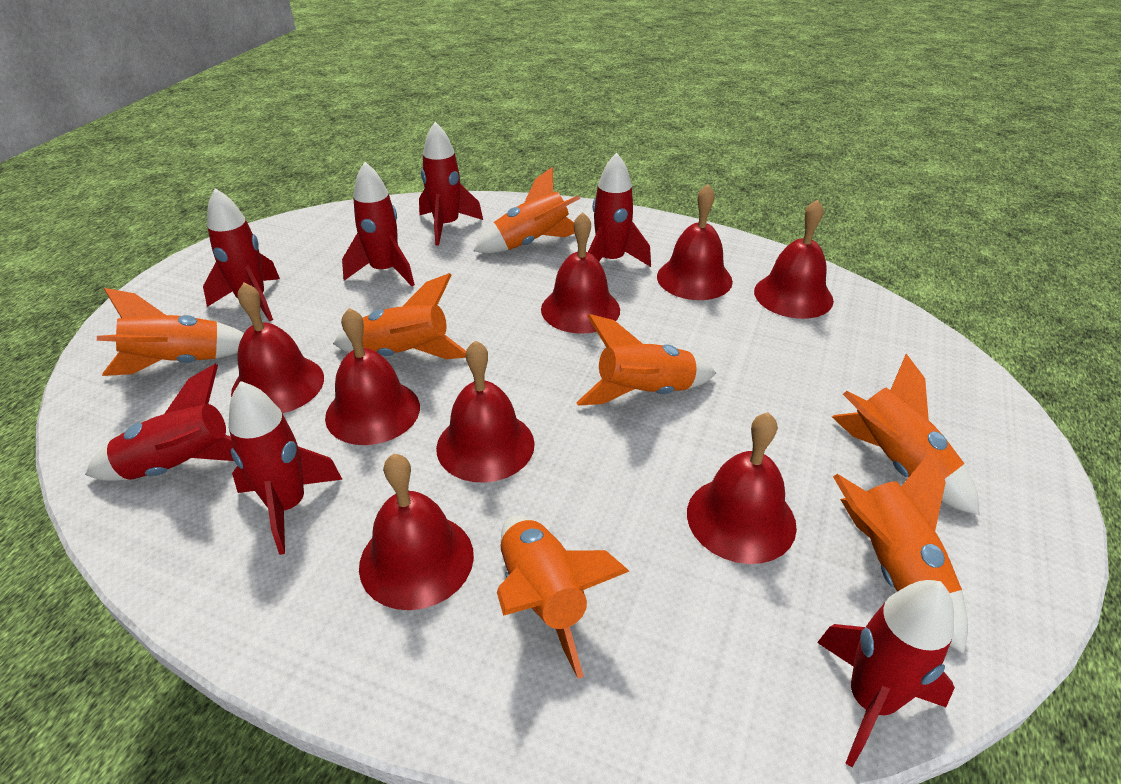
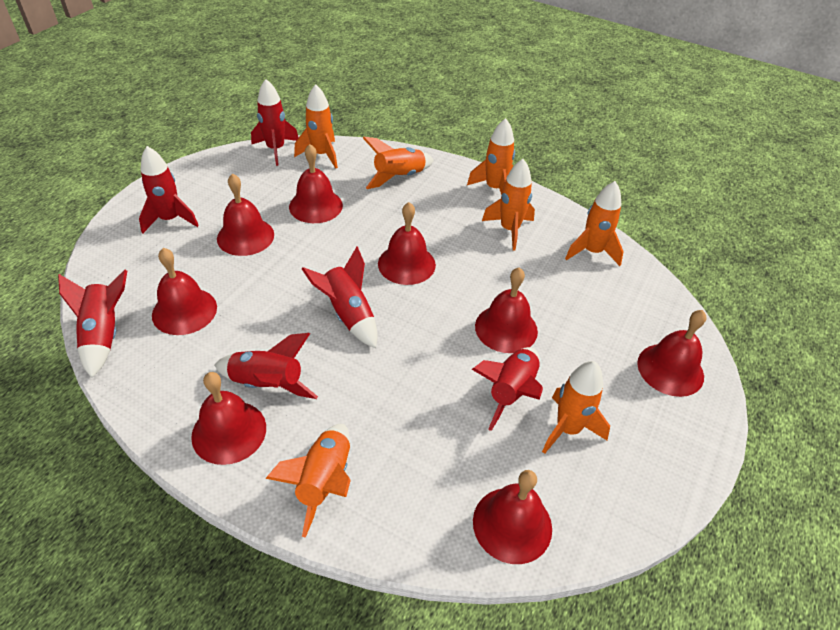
red rocket: 7 -> 6

